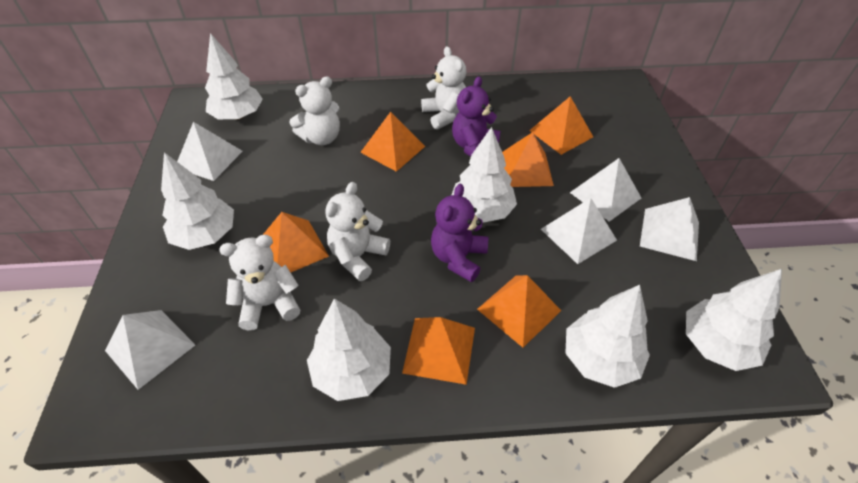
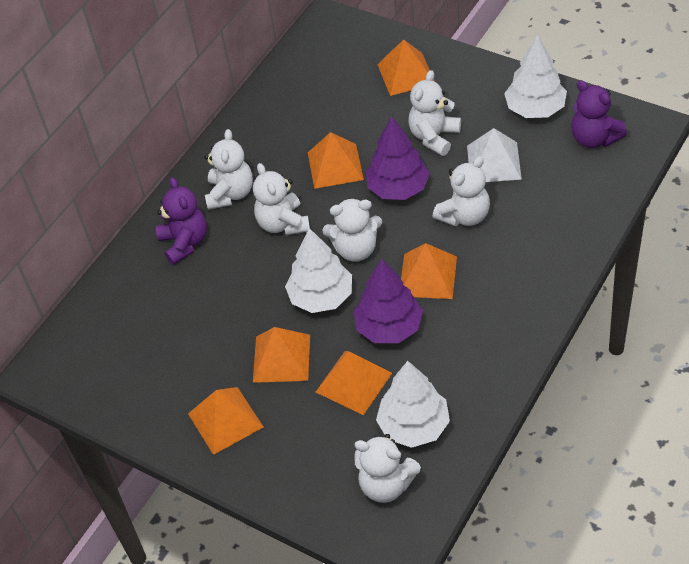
purple tree: 0 -> 2
white pyramid: 5 -> 1
white teddy bear: 4 -> 6
white tree: 6 -> 3

